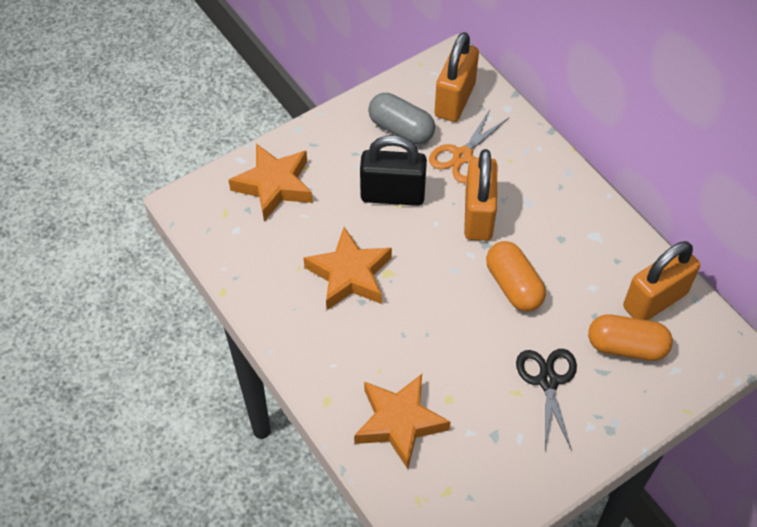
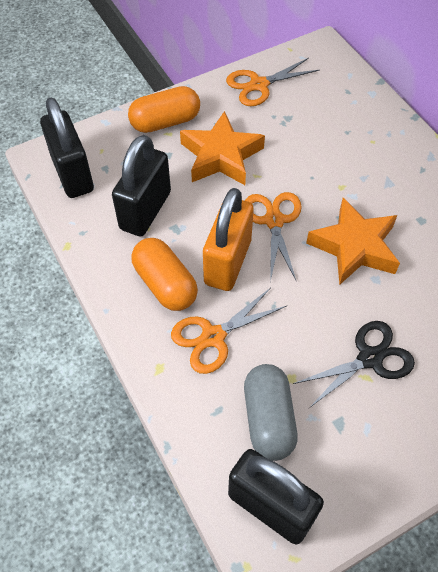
black padlock: 1 -> 3
orange padlock: 3 -> 1
orange scissors: 1 -> 3
orange star: 3 -> 2

